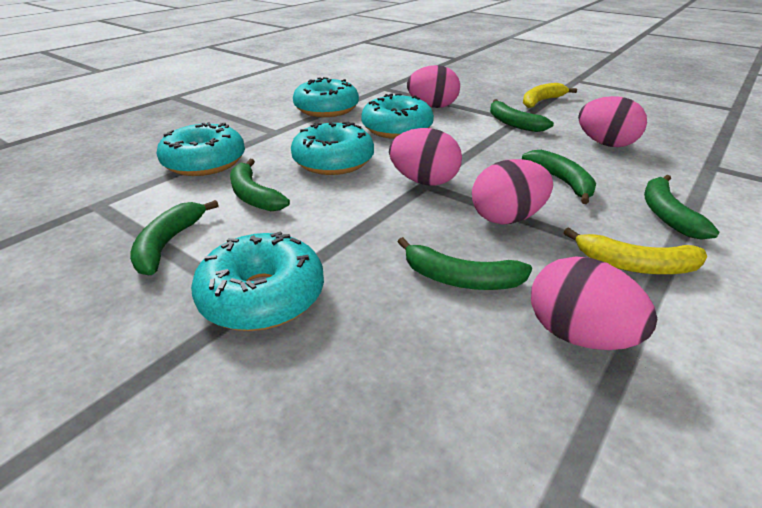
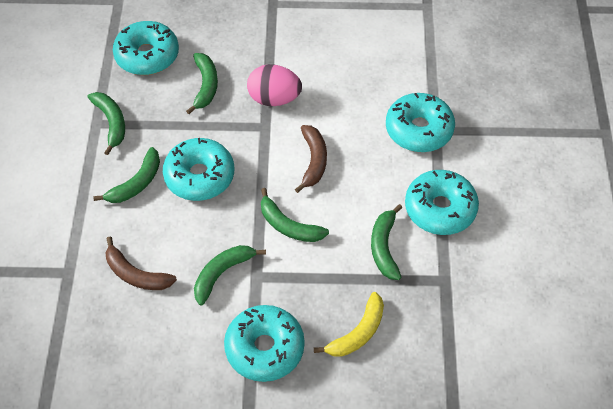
brown banana: 0 -> 2
pink egg: 5 -> 1
yellow banana: 2 -> 1

